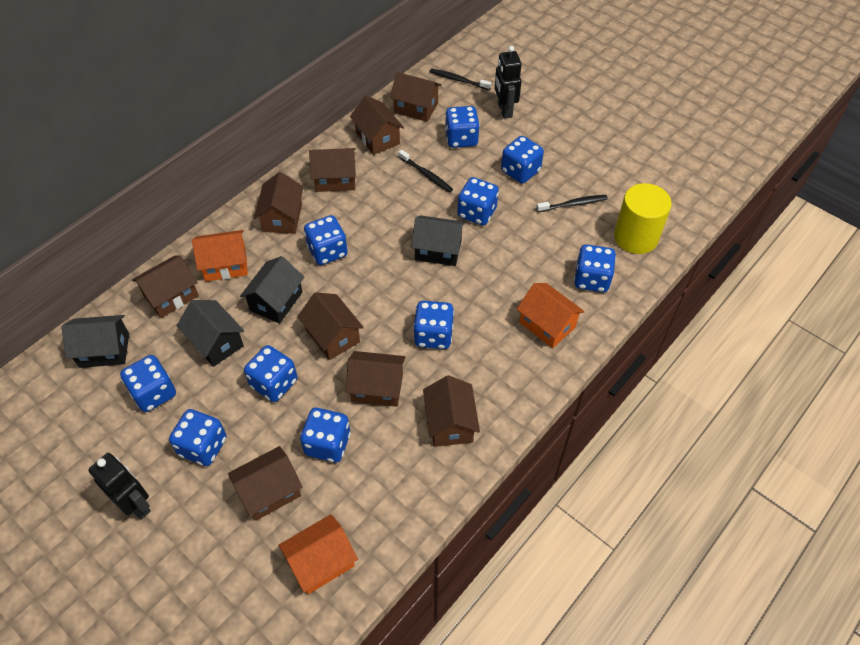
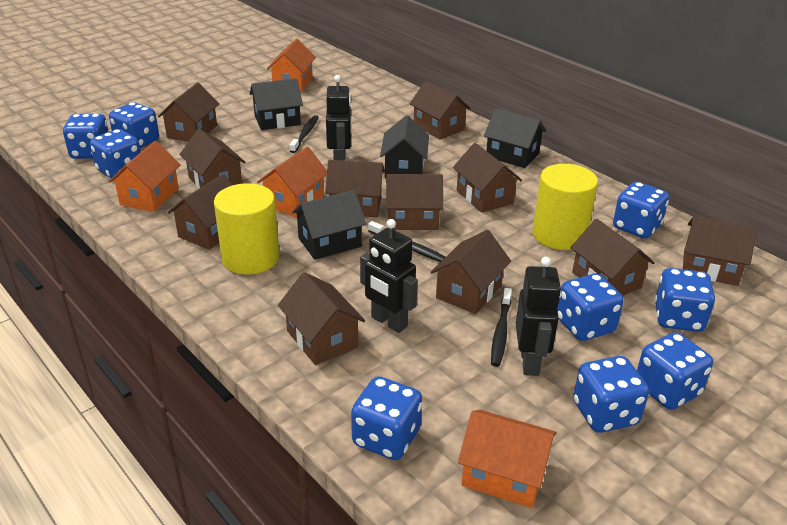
black robot: 2 -> 3
blue dice: 10 -> 9
brown house: 9 -> 11
orange house: 3 -> 4
yellow cylinder: 1 -> 2

